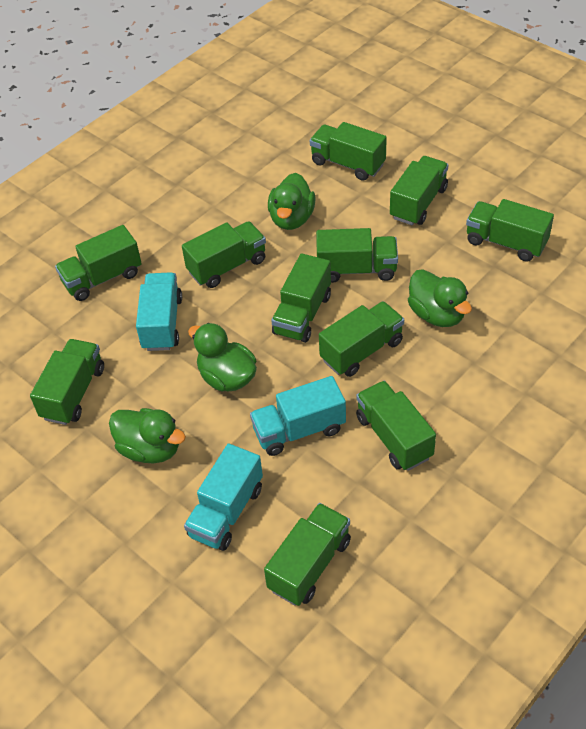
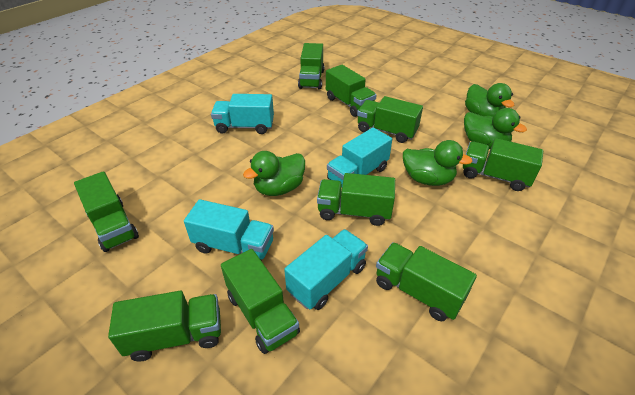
green truck: 11 -> 9
turquoise truck: 3 -> 4

